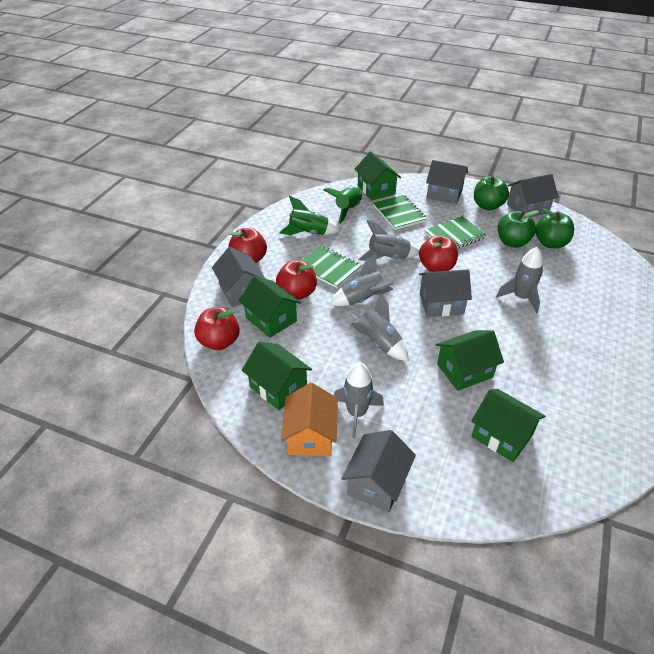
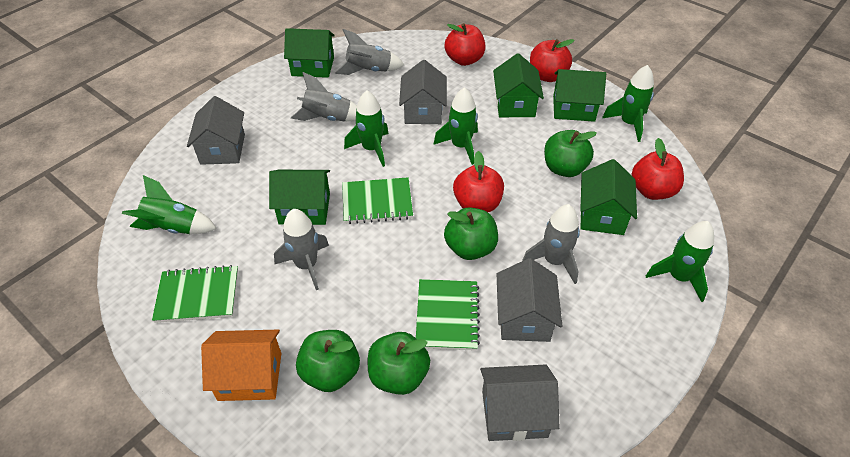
green apple: 3 -> 4
green rocket: 2 -> 5
grey house: 5 -> 4
grey rocket: 5 -> 4

